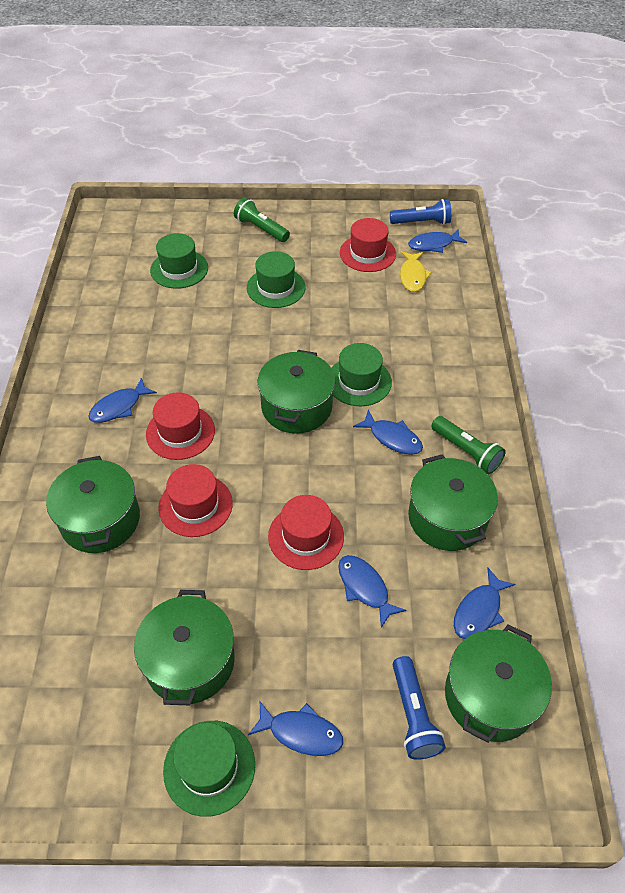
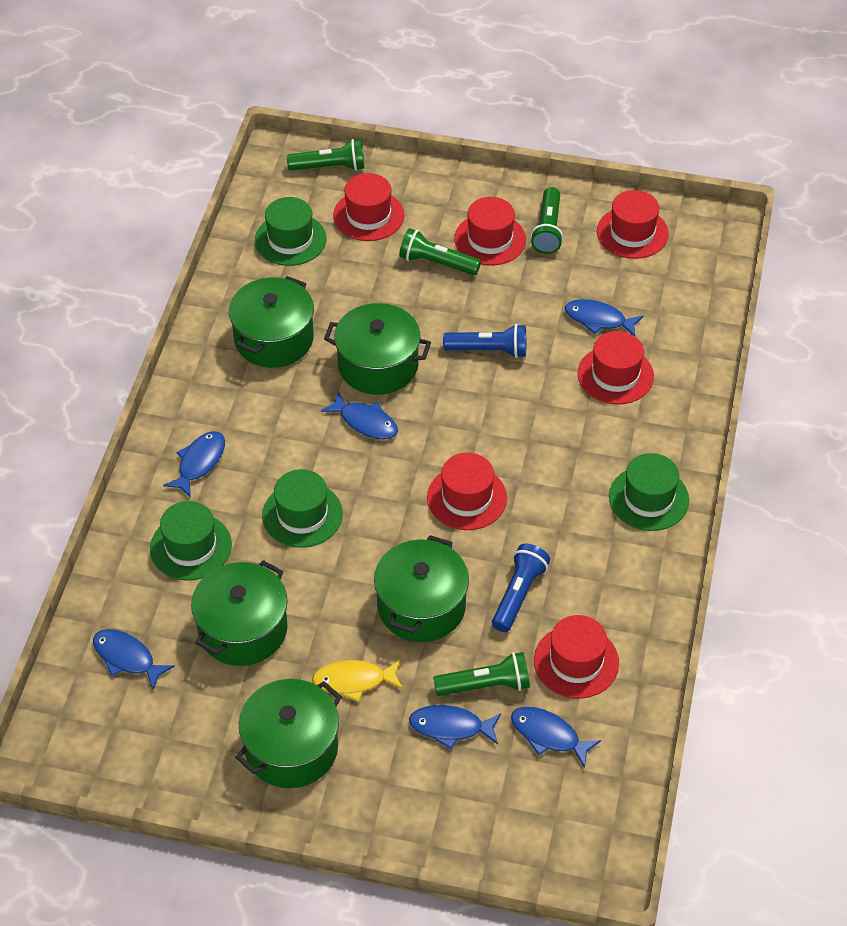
green flashlight: 2 -> 4
red hat: 4 -> 6

